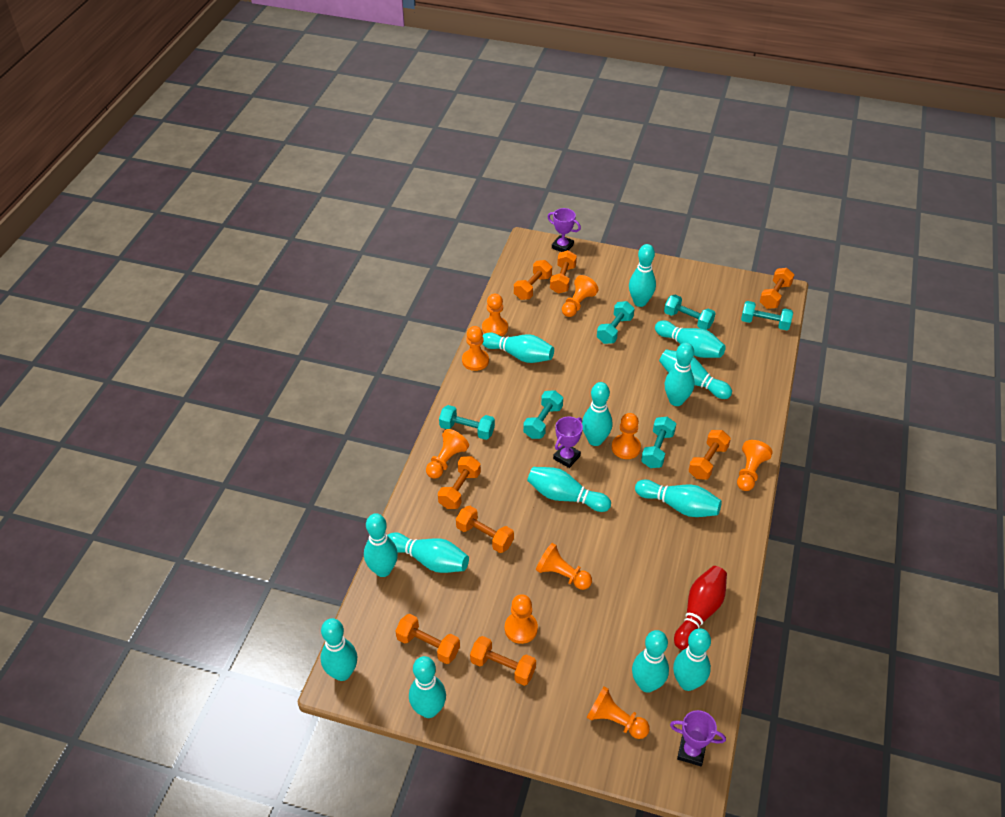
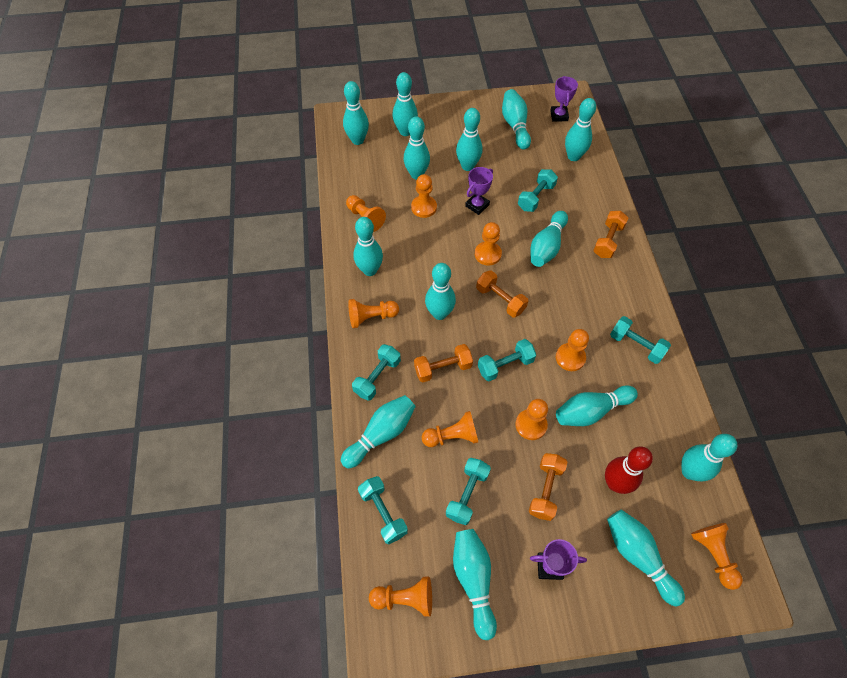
orange dumbbell: 8 -> 4

